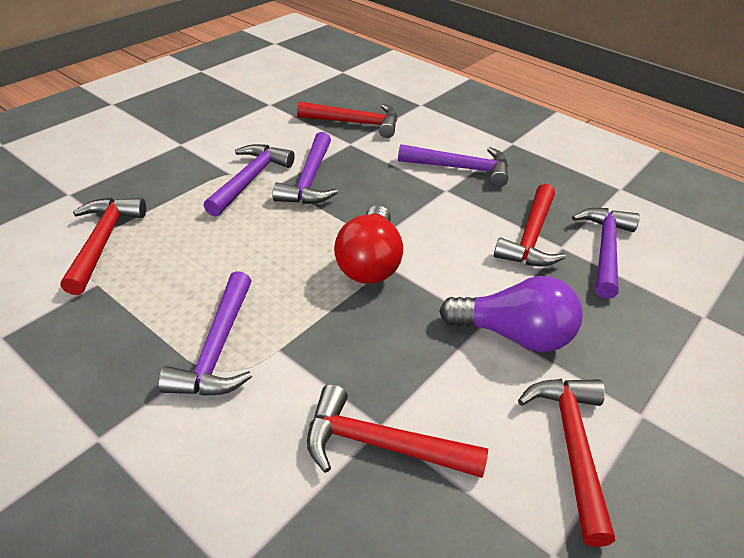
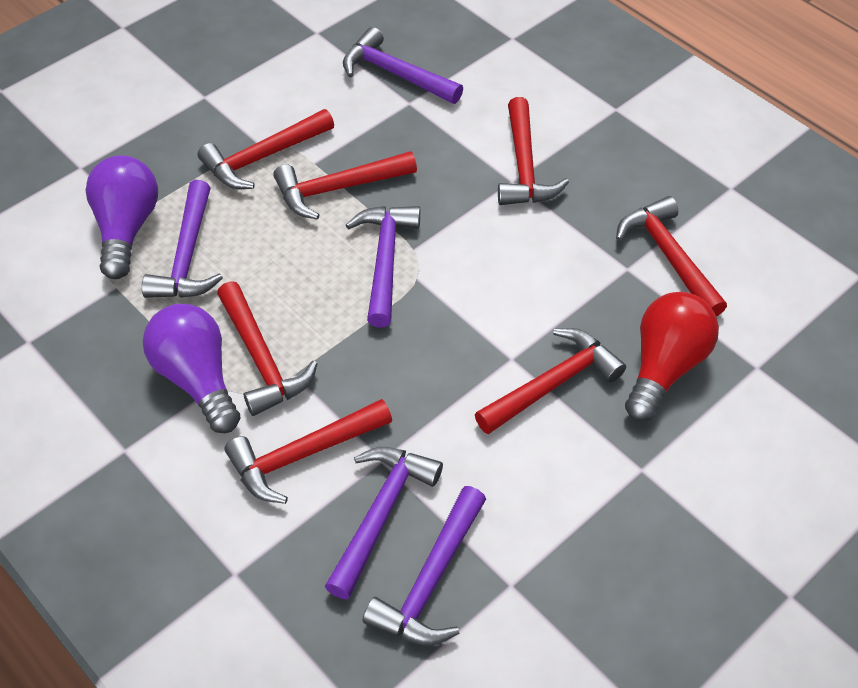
purple light bulb: 1 -> 2
red hammer: 5 -> 7

